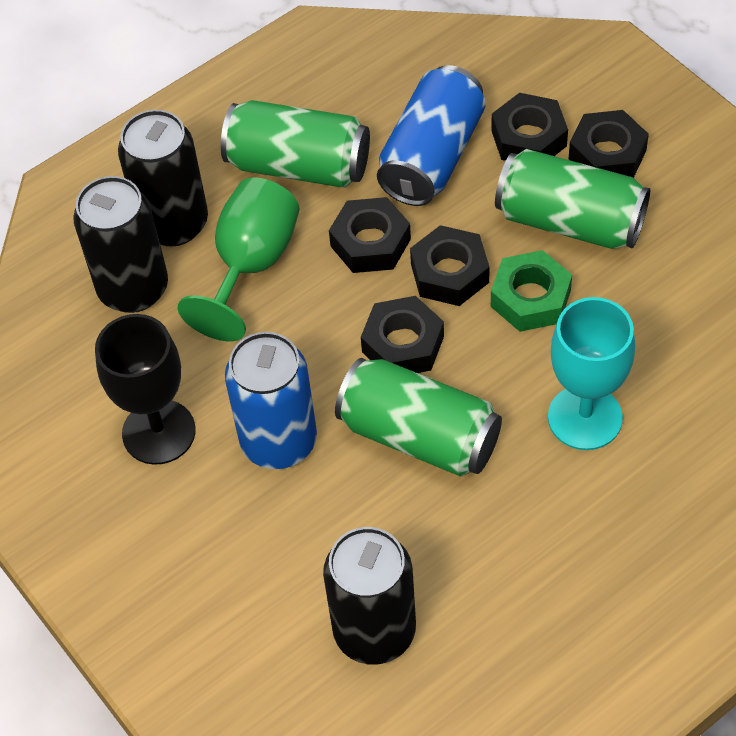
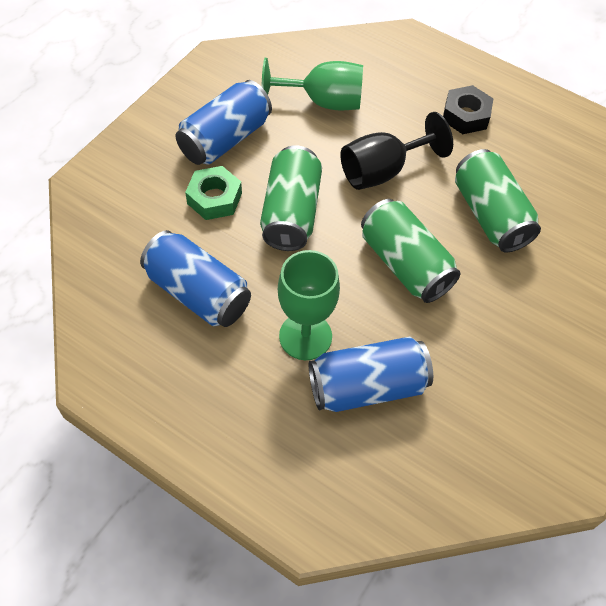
black can: 3 -> 0
black nut: 5 -> 1
blue can: 2 -> 3
green goblet: 1 -> 2
turquoise goblet: 1 -> 0

